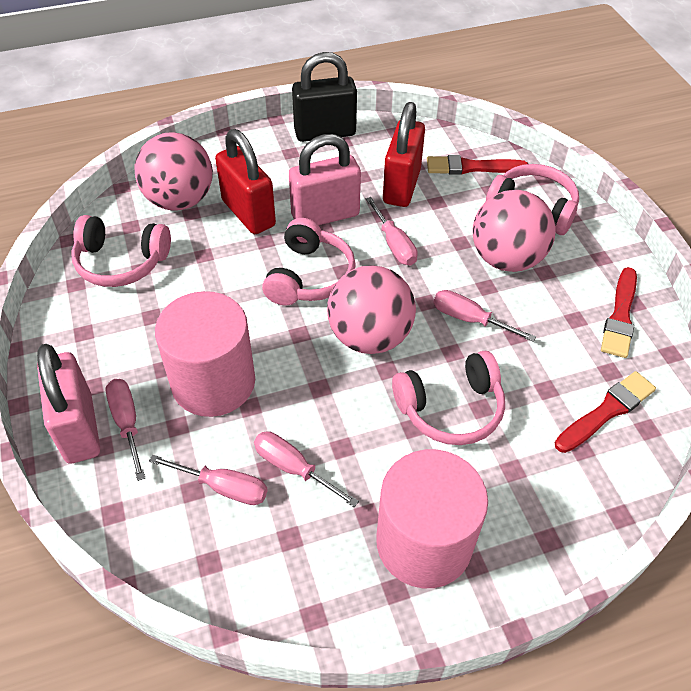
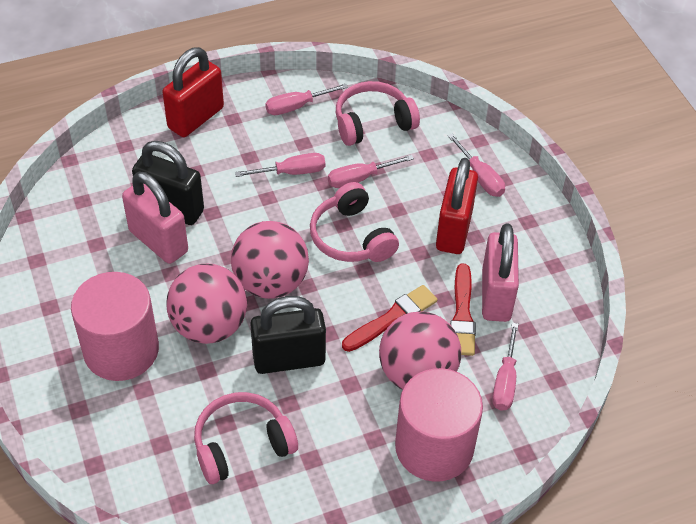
black padlock: 1 -> 2
pink headphones: 4 -> 3
red brush: 3 -> 2

